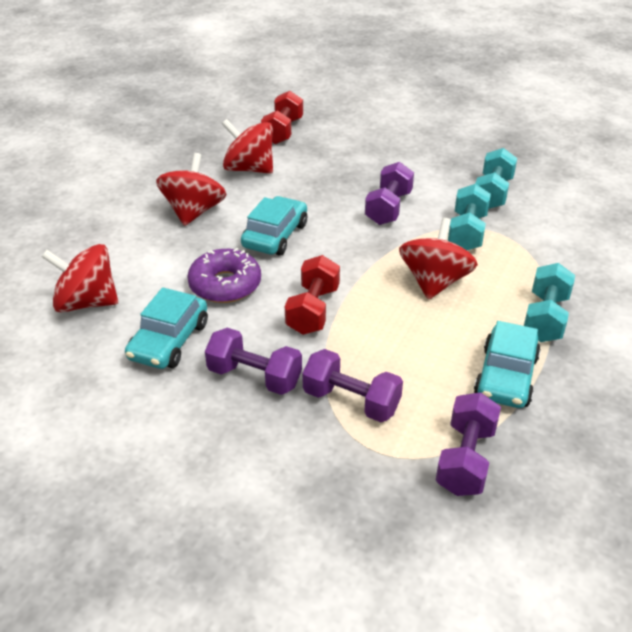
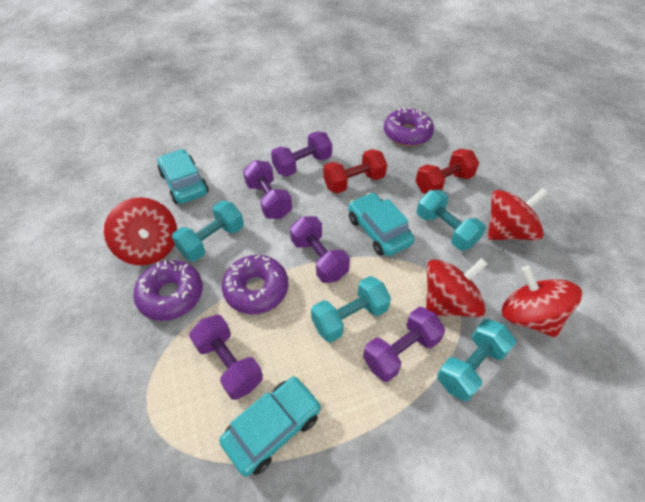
purple donut: 1 -> 3
purple dumbbell: 4 -> 5
turquoise dumbbell: 3 -> 4

